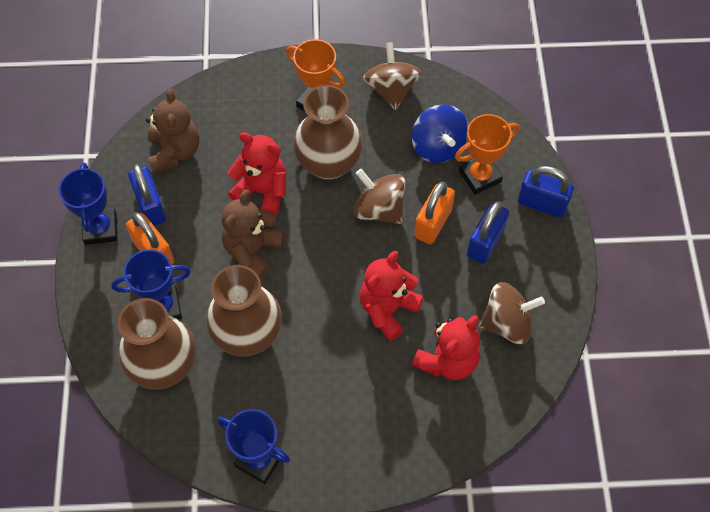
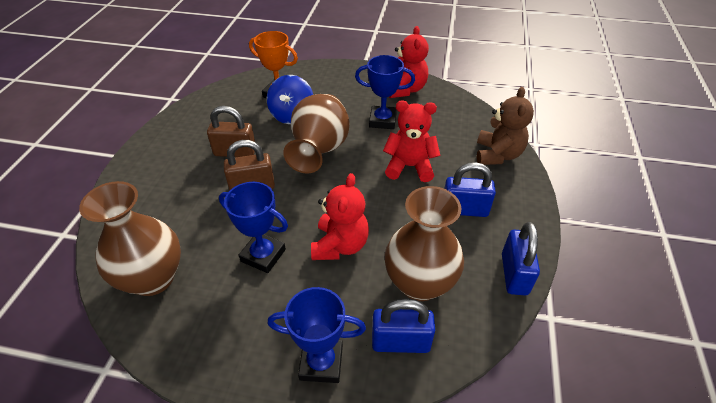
brown padlock: 0 -> 2
brown spinning top: 3 -> 0
brown teddy bear: 2 -> 1
orange padlock: 2 -> 0
orange trophy: 2 -> 1

